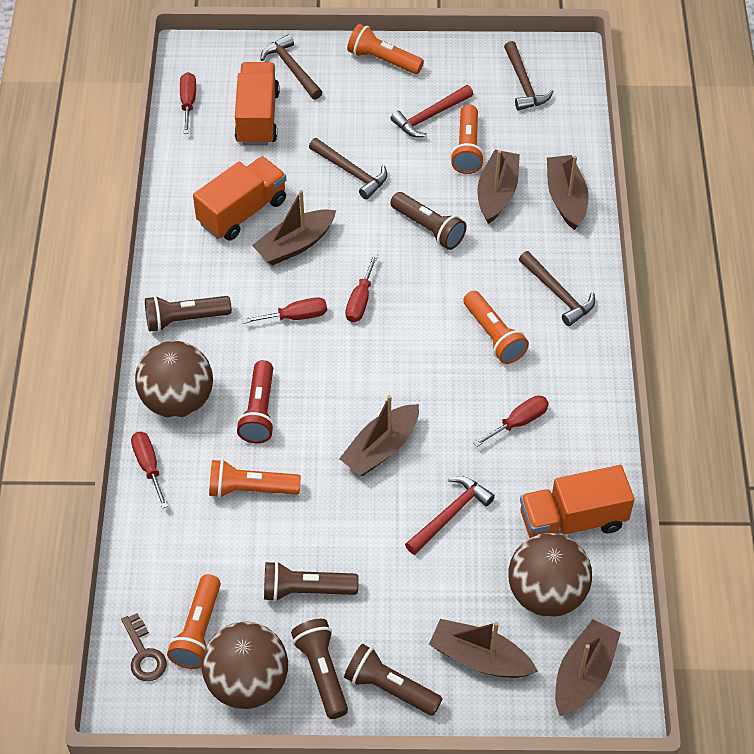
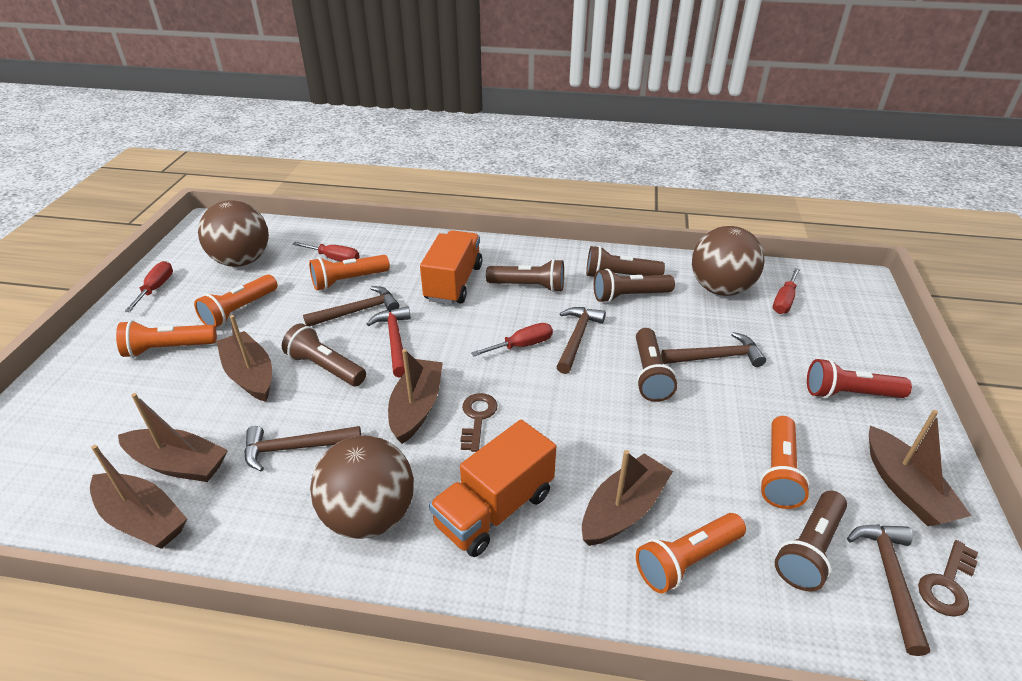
brown flashlight: 5 -> 6
brown hammer: 4 -> 5
brown key: 1 -> 2
orange truck: 3 -> 2
red hammer: 2 -> 1
red screwdriver: 5 -> 4

